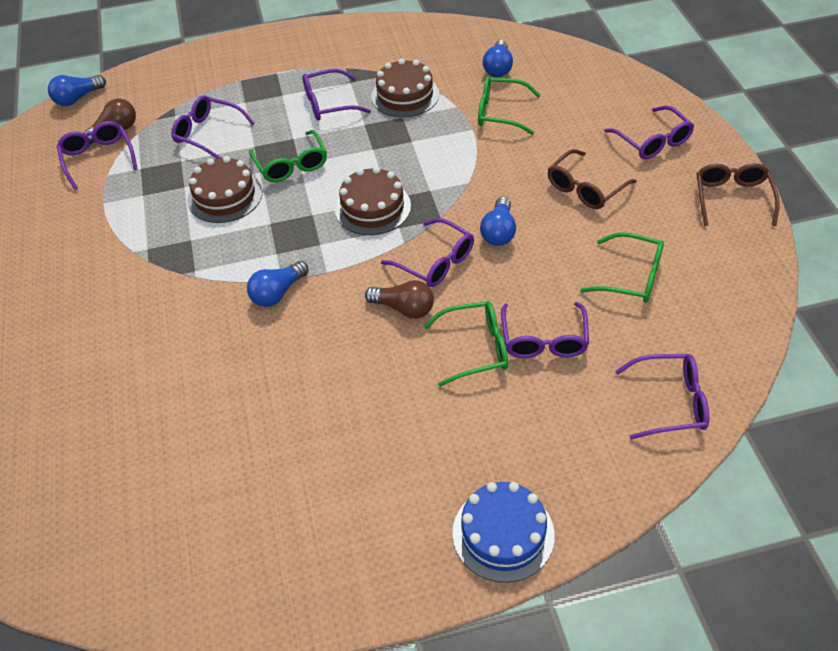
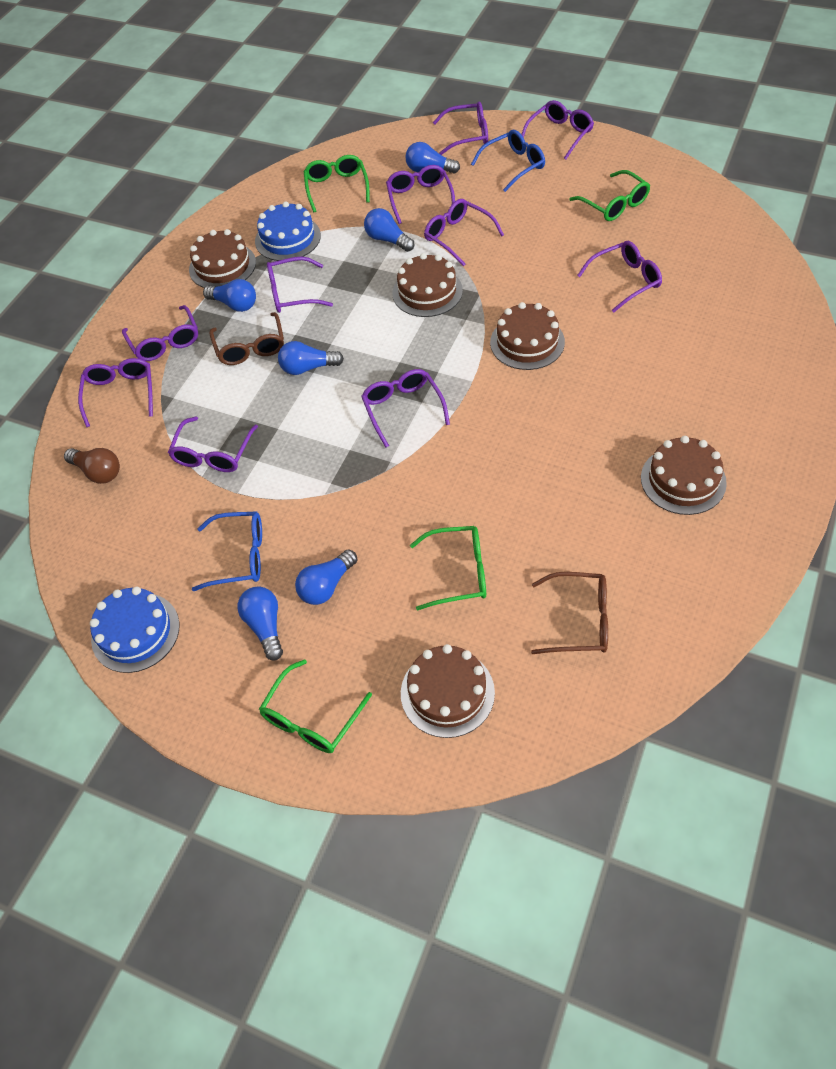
blue cake: 1 -> 2
blue glasses: 0 -> 2
blue light bulb: 4 -> 6
brown cake: 3 -> 5
brown light bulb: 2 -> 1
purple glasses: 7 -> 10

